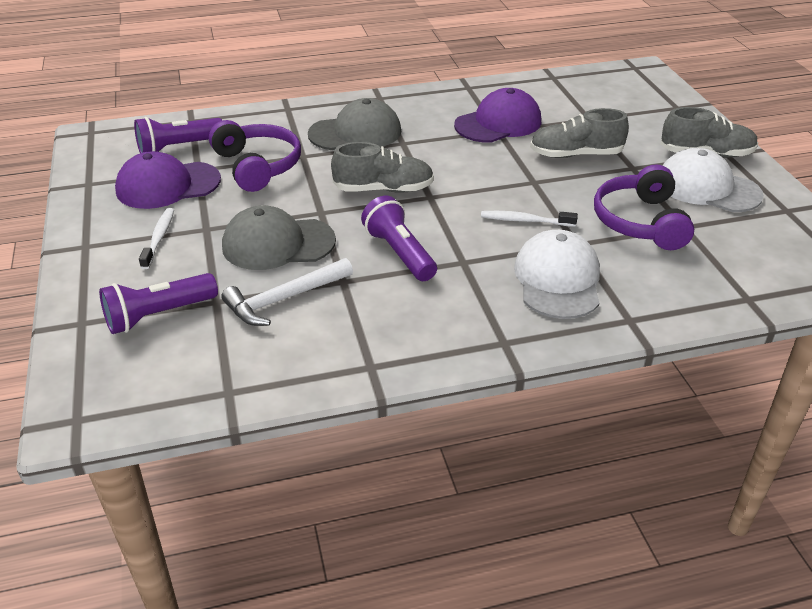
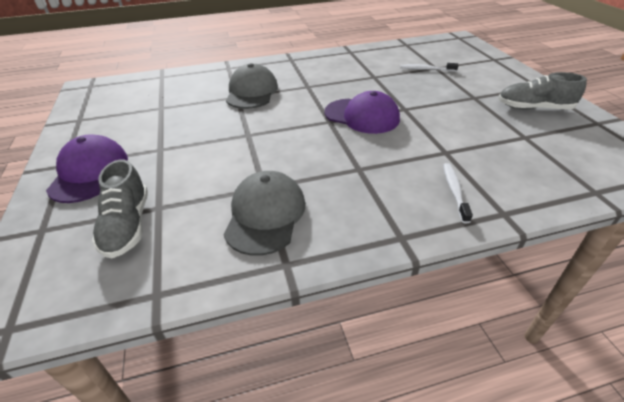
grey shoe: 3 -> 2
purple flashlight: 3 -> 0
purple headphones: 2 -> 0
white cap: 2 -> 0
white hammer: 1 -> 0

